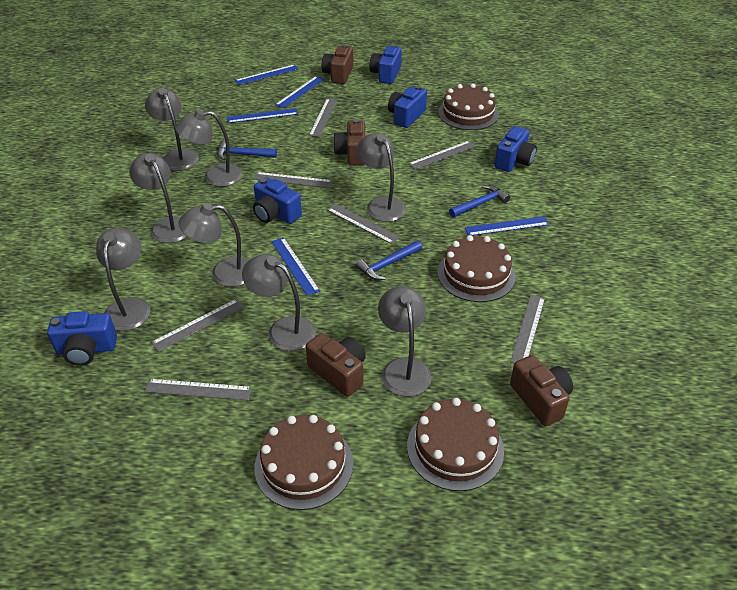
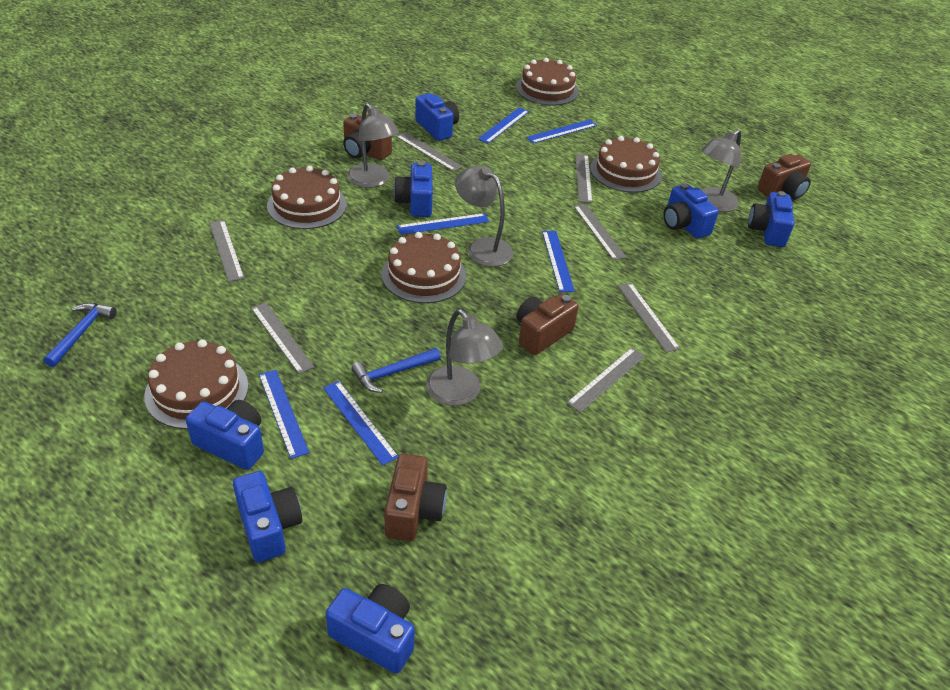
blue camera: 5 -> 7
blue hammer: 3 -> 2
blue ruler: 5 -> 6
brown cake: 4 -> 5
grey lamp: 8 -> 4

